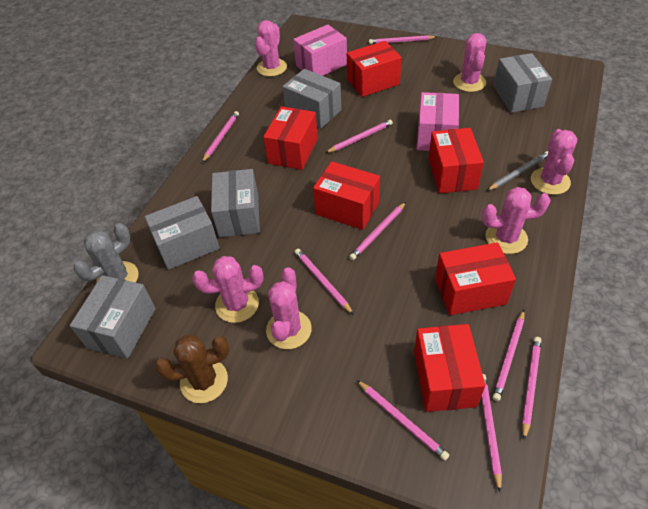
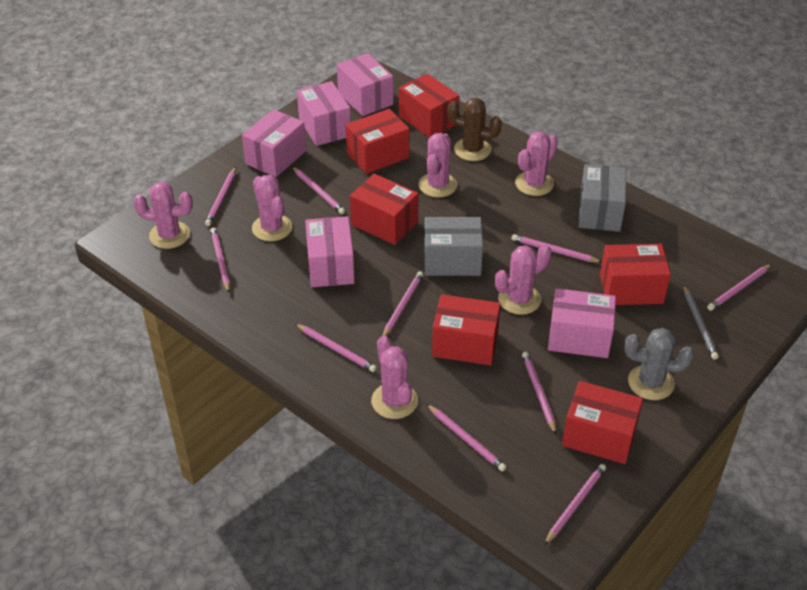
grey box: 5 -> 2
pink box: 2 -> 5
pink pencil: 9 -> 10

